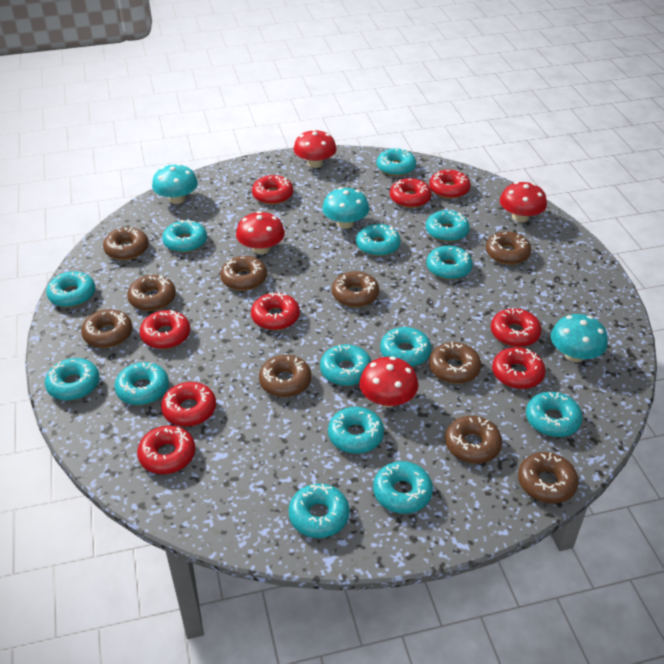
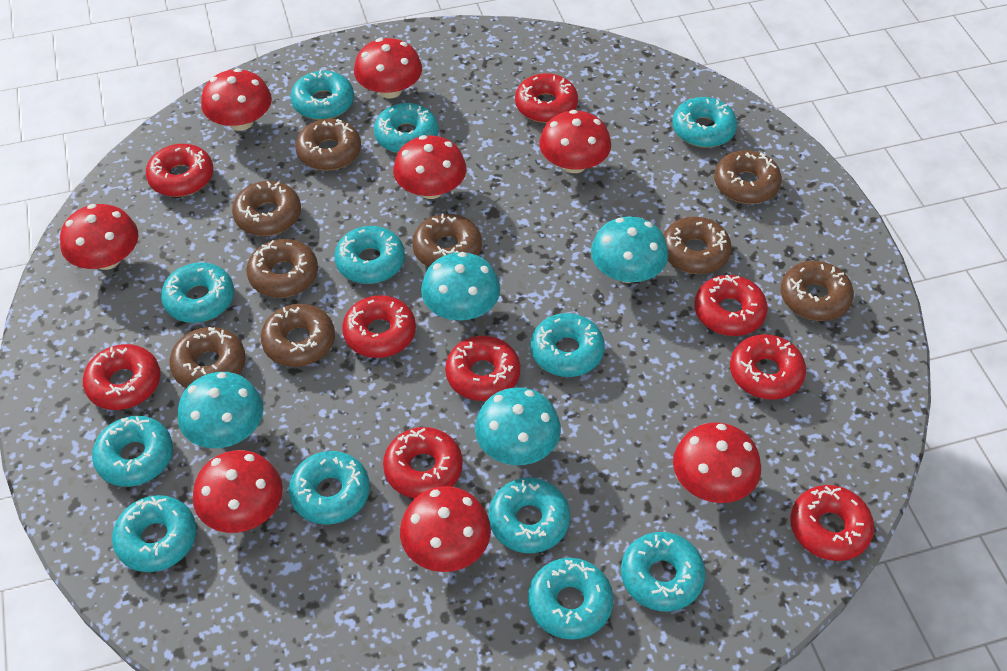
brown donut: 10 -> 9
red mushroom: 4 -> 8
turquoise donut: 14 -> 12
turquoise mushroom: 3 -> 4

